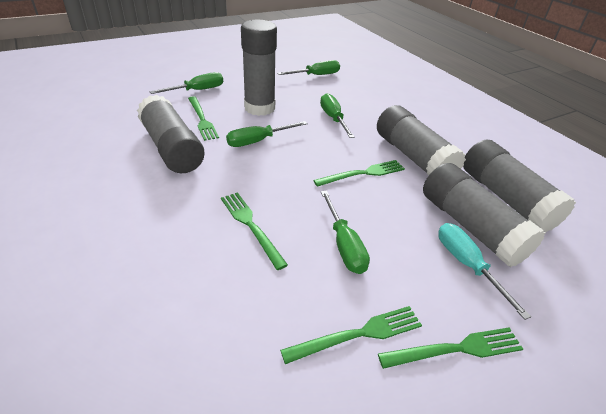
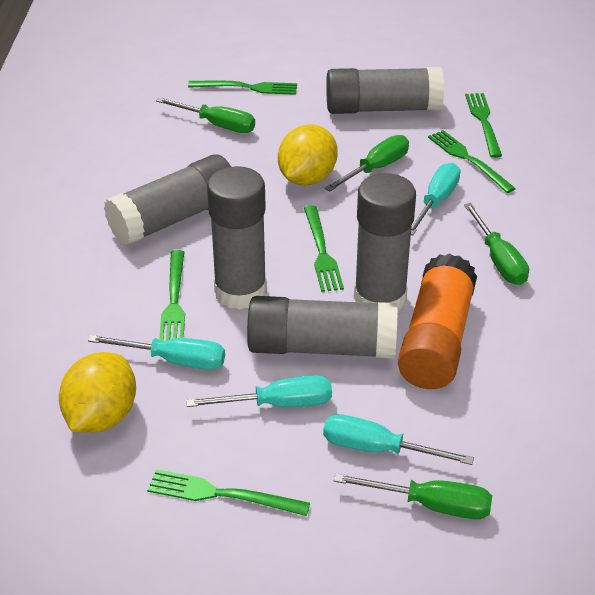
green fork: 5 -> 6
green screwdriver: 5 -> 4
orange glue stick: 0 -> 1
turquoise screwdriver: 1 -> 4
yellow lemon: 0 -> 2

